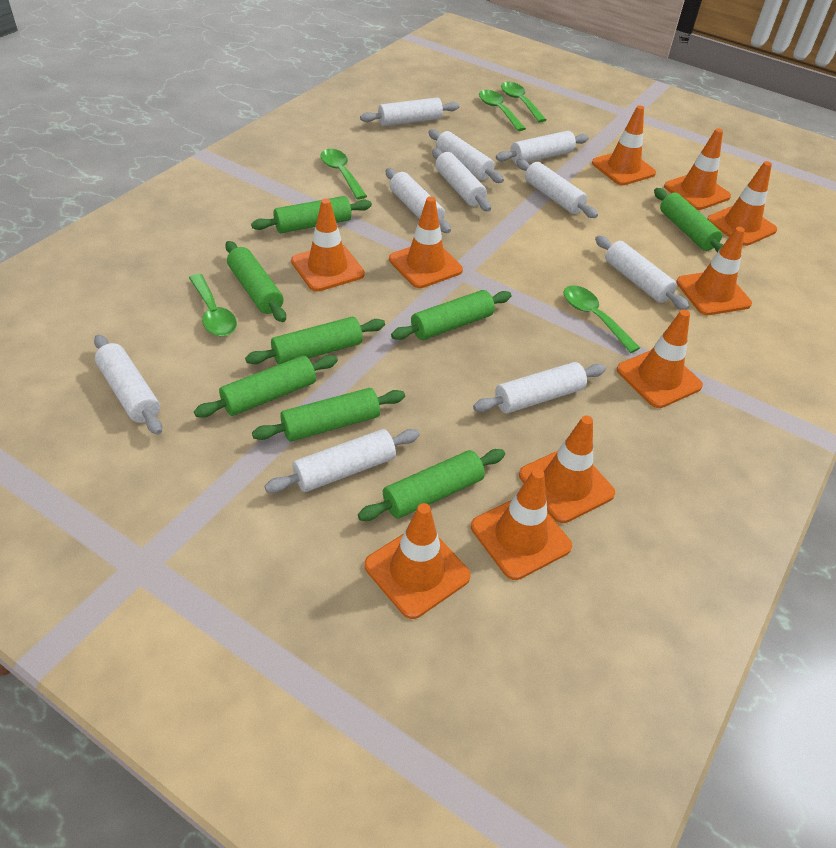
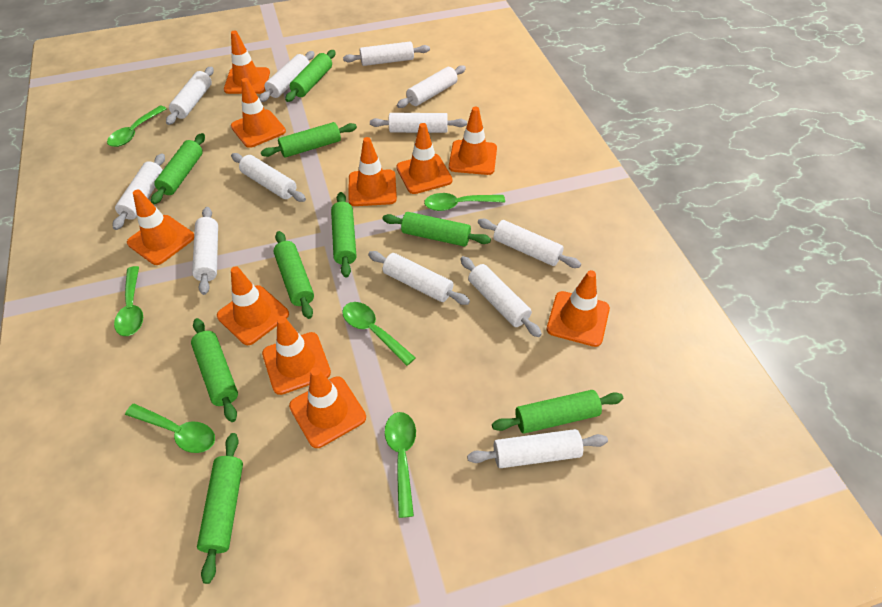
green rolling pin: 8 -> 9
green spoon: 5 -> 6
white rolling pin: 10 -> 12

